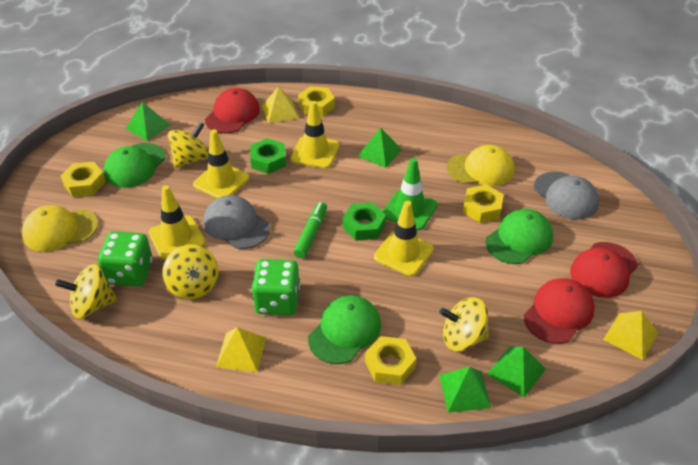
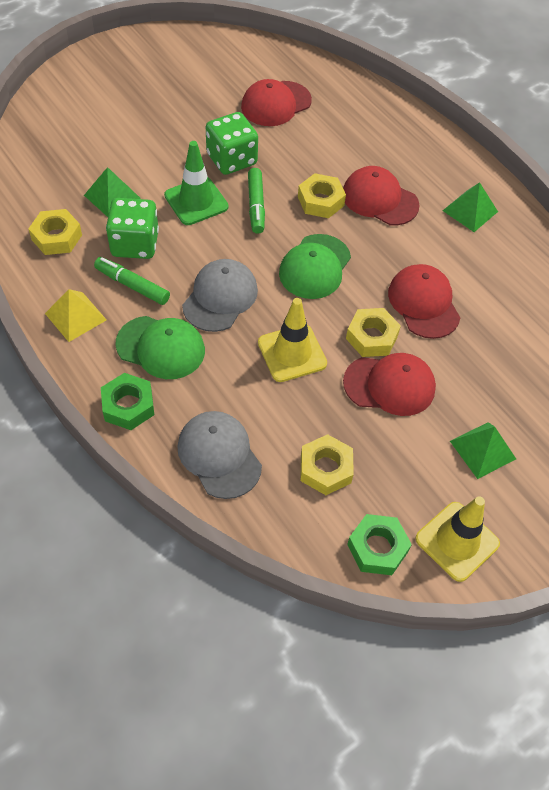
green cap: 3 -> 2
green marker: 1 -> 2
green pyramid: 4 -> 3
red cap: 3 -> 4
yellow cap: 2 -> 0
yellow pyramid: 3 -> 1
yellow spinning top: 4 -> 0
yellow traffic cone: 4 -> 2

